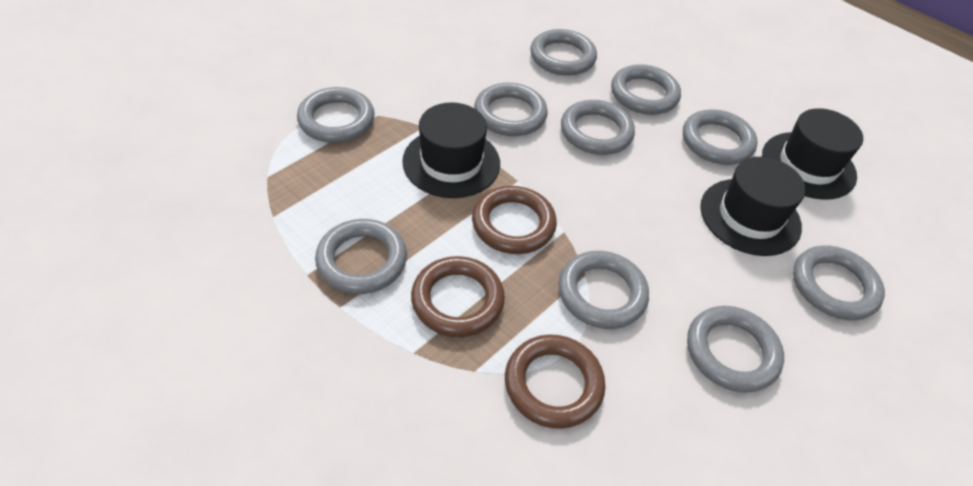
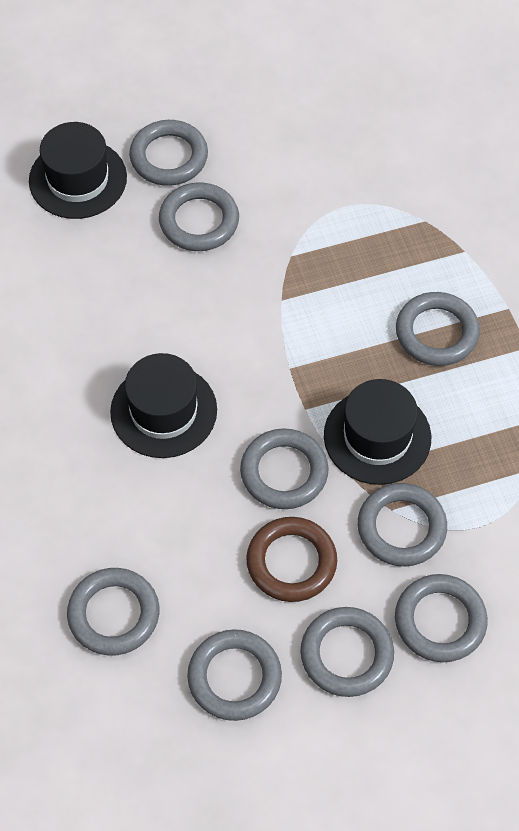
brown ring: 3 -> 1
grey ring: 10 -> 9

